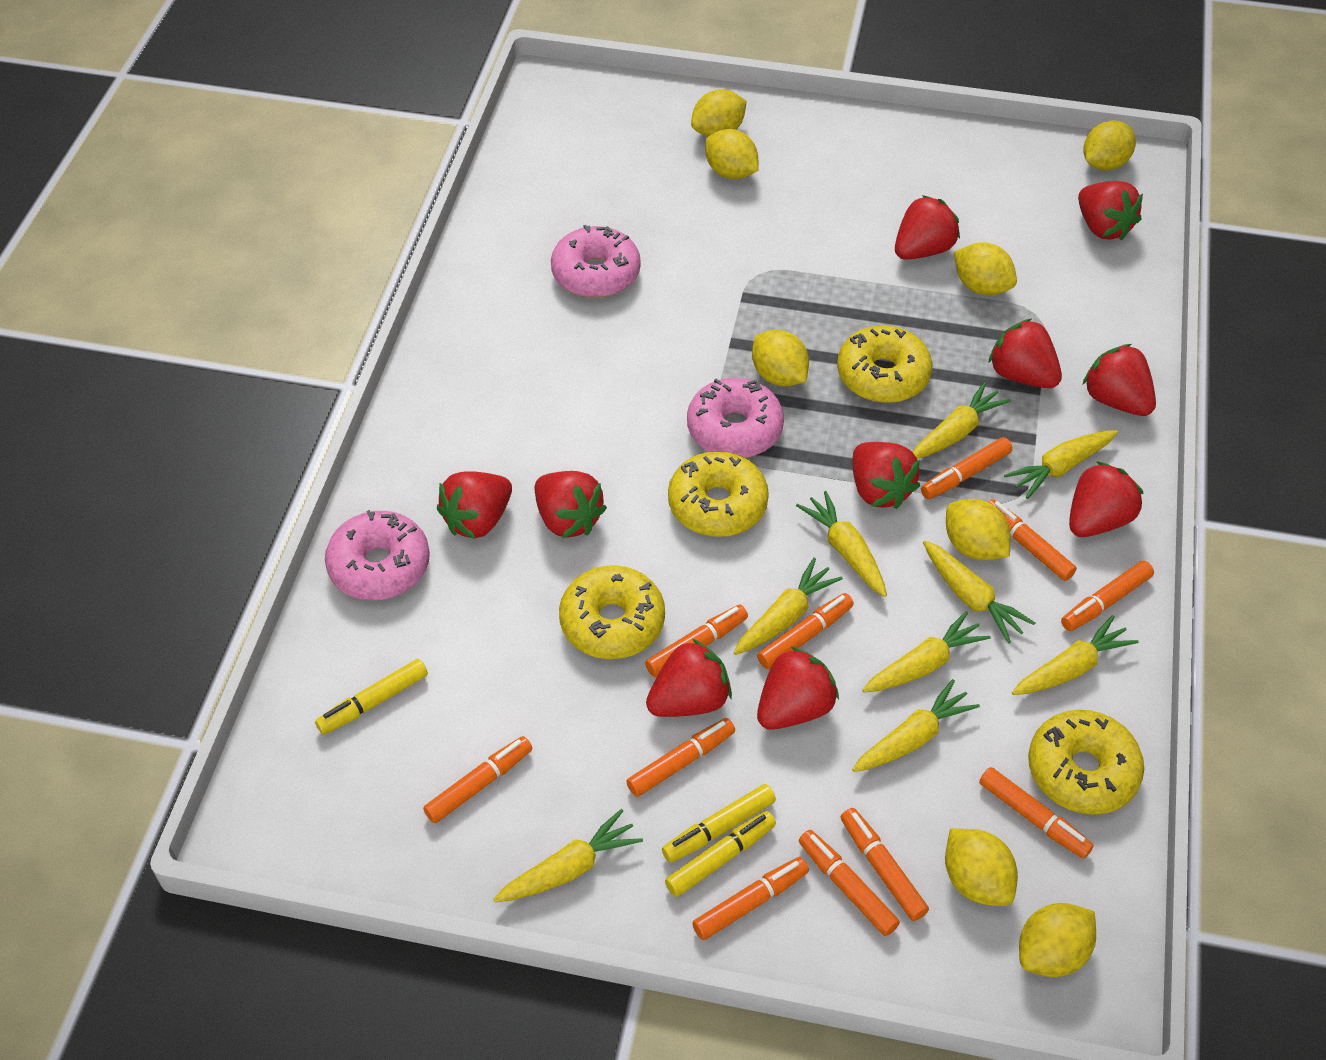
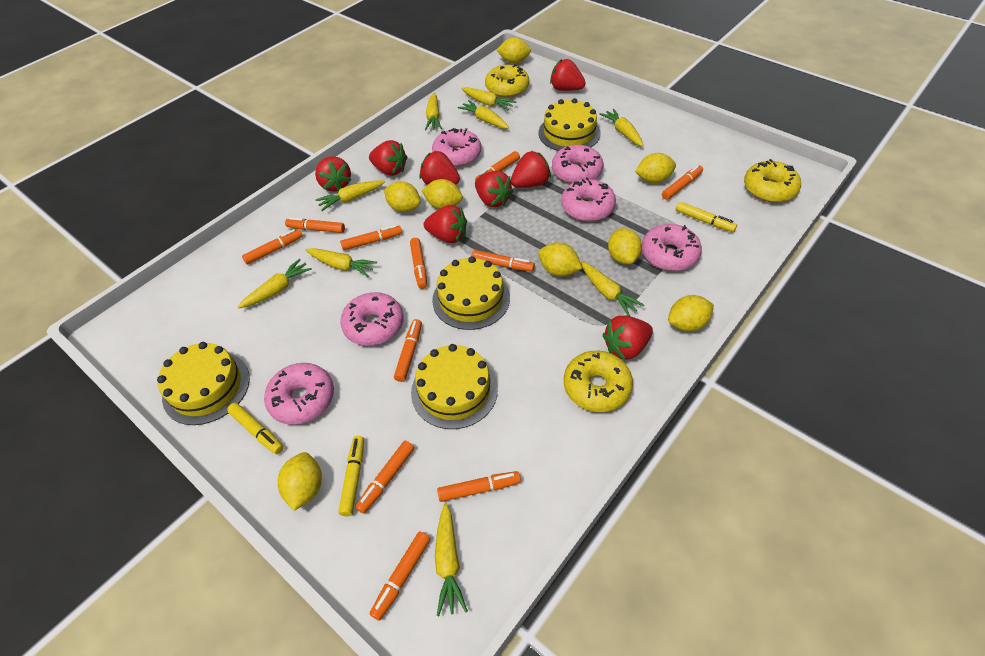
pink donut: 3 -> 6
red strawberry: 10 -> 8
yellow cake: 0 -> 4
yellow donut: 4 -> 3

